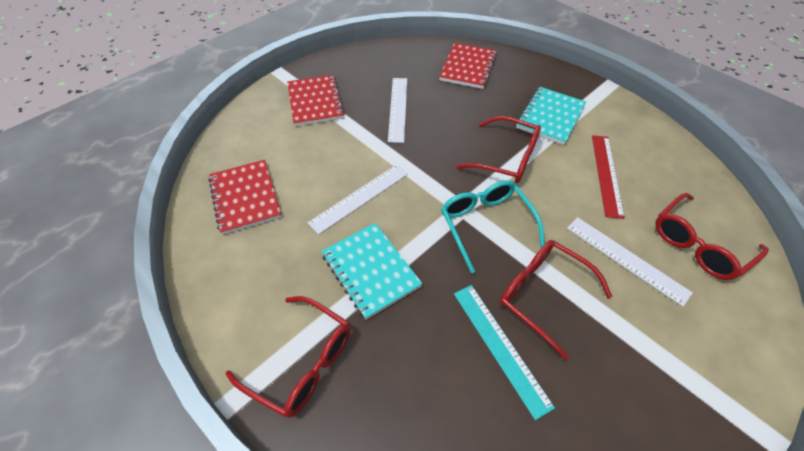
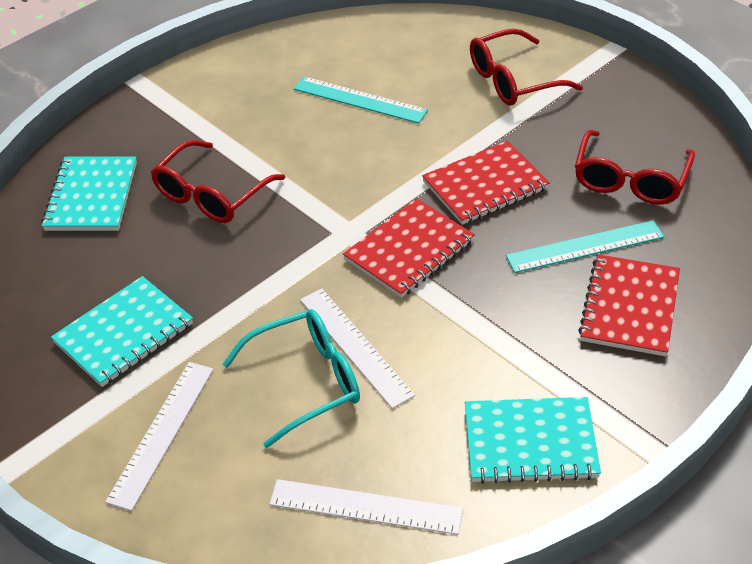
red glasses: 4 -> 3
red ruler: 1 -> 0
turquoise notebook: 2 -> 3
turquoise ruler: 1 -> 2

